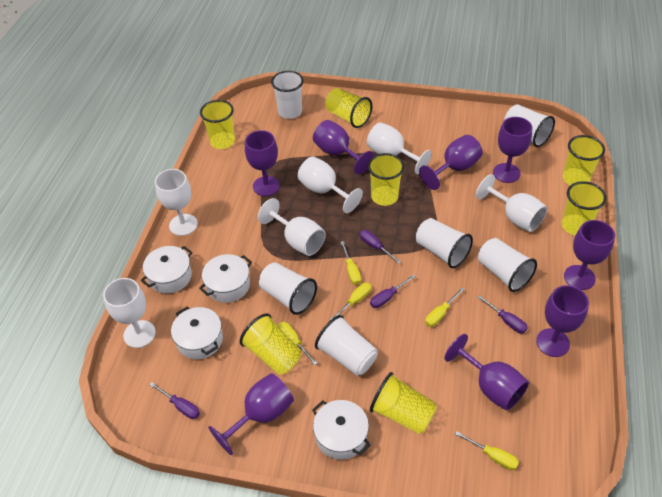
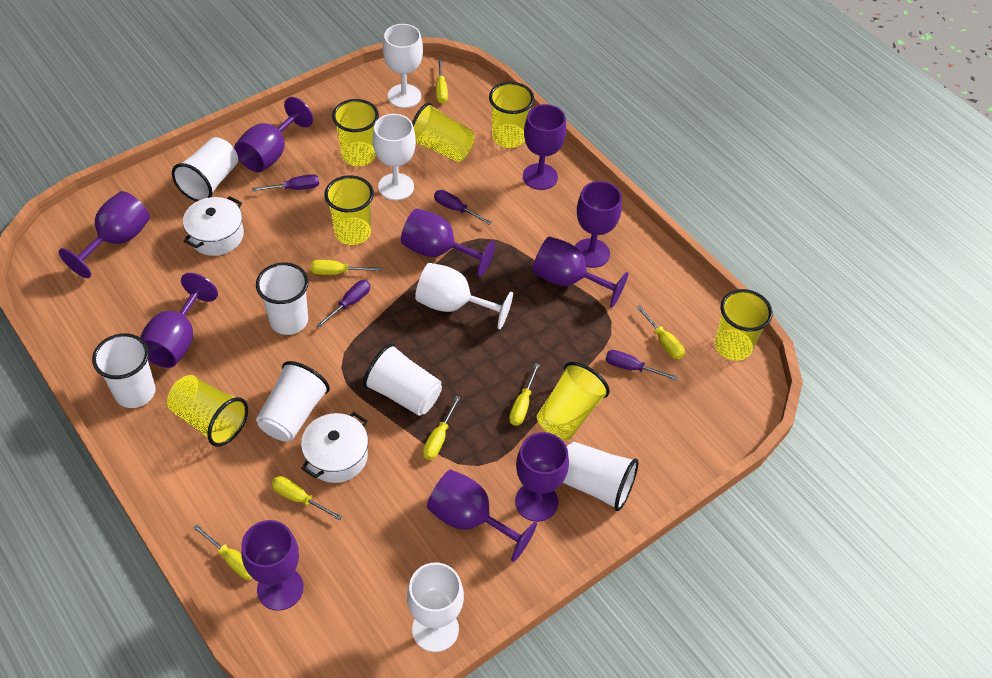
purple goblet: 8 -> 10
white goblet: 6 -> 4
white pot: 4 -> 2
yellow screwdriver: 5 -> 7

